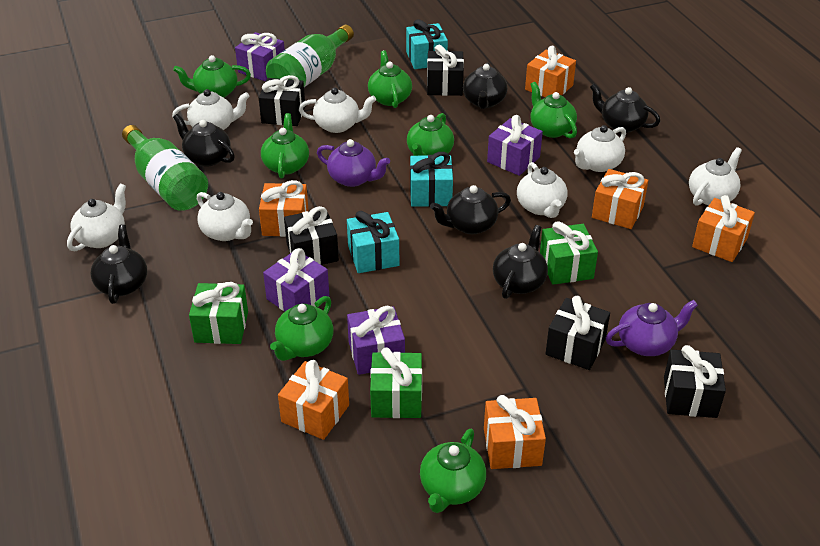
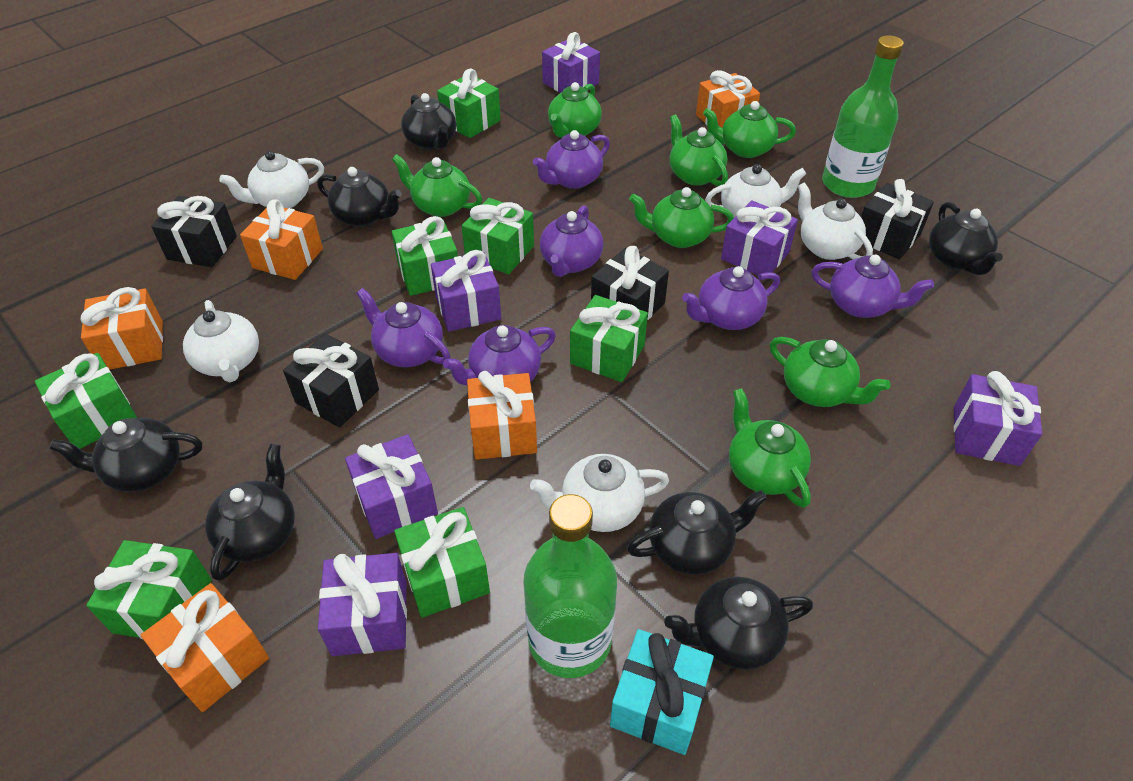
black gift: 5 -> 4
black teapot: 6 -> 7
green gift: 3 -> 7
orange gift: 6 -> 5
purple gift: 4 -> 6
purple teapot: 2 -> 6
turquoise gift: 3 -> 1
white teapot: 7 -> 5

